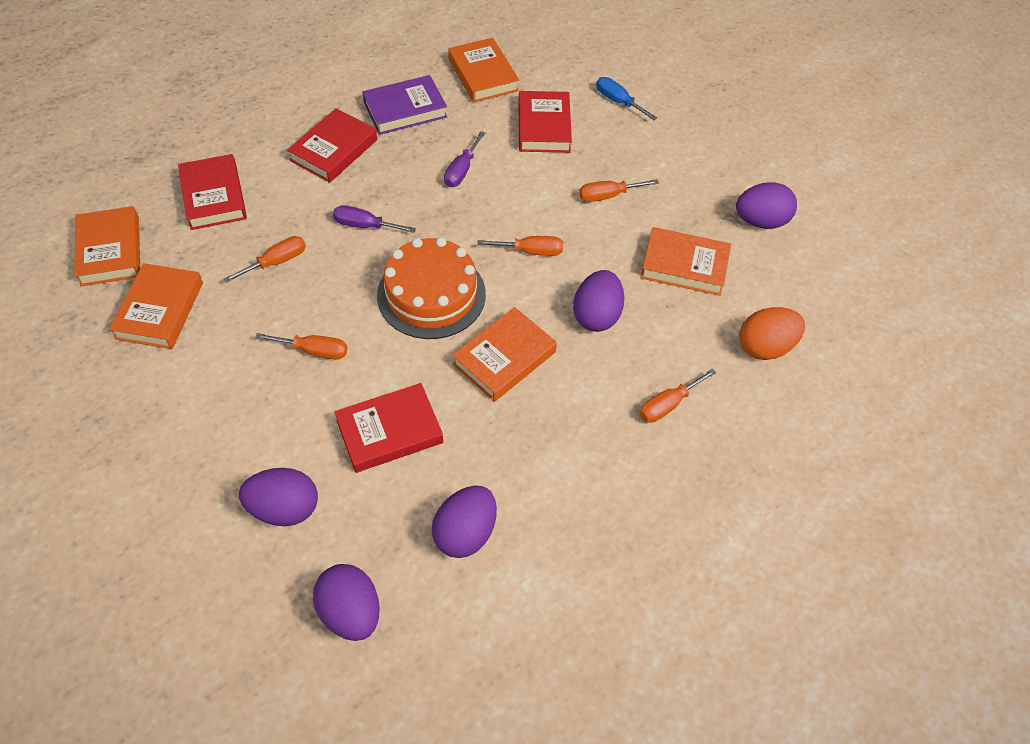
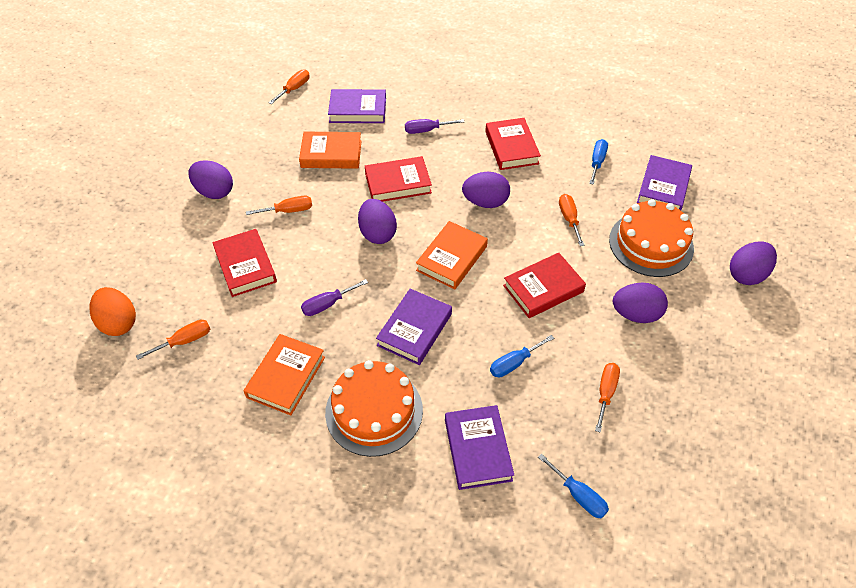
blue screwdriver: 1 -> 3
orange book: 5 -> 3
orange cake: 1 -> 2
purple book: 1 -> 4

